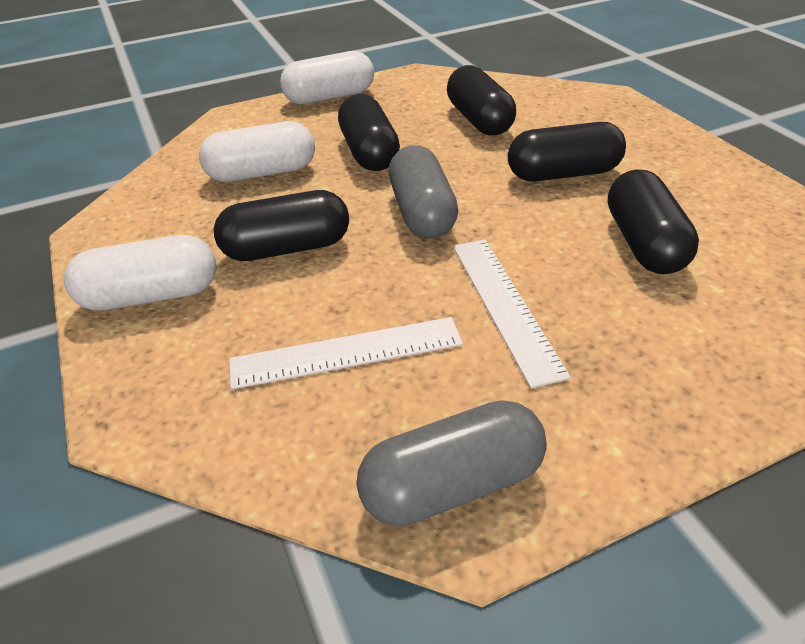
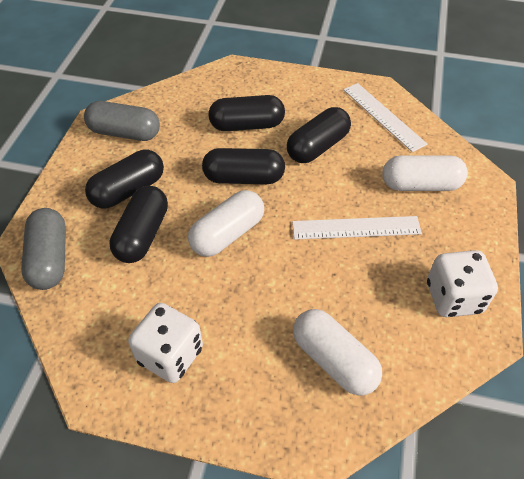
white dice: 0 -> 2

